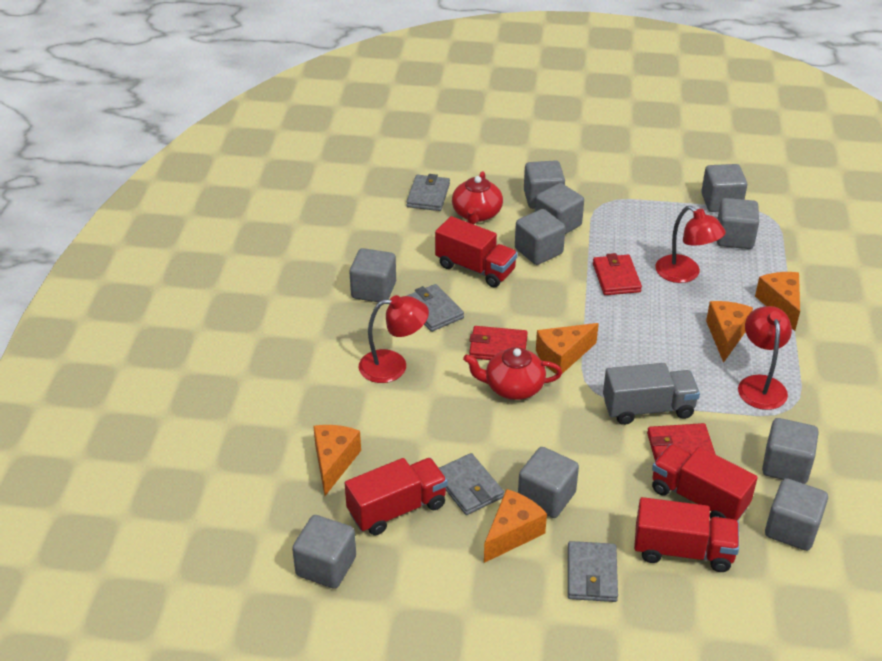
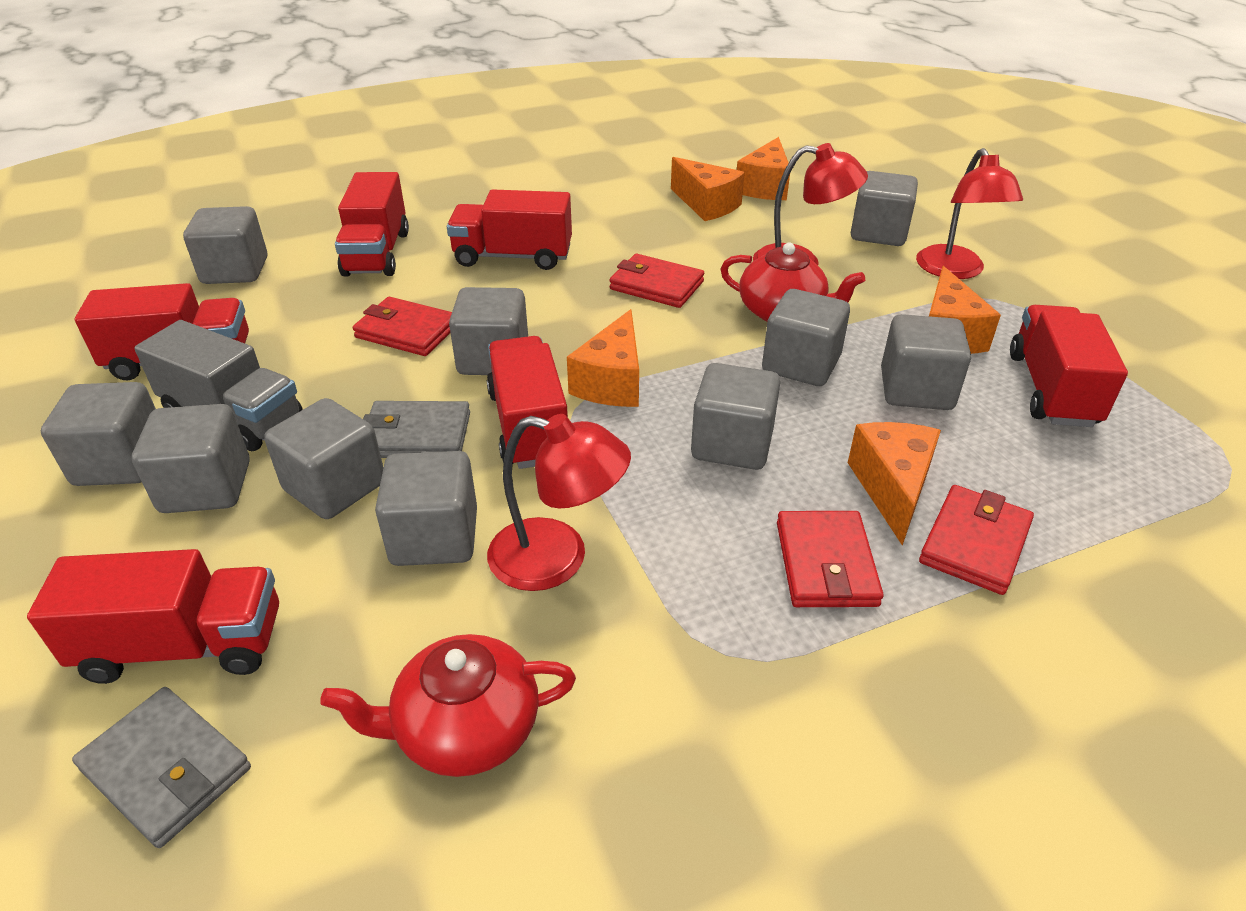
grey wallet: 4 -> 2
red truck: 4 -> 6
red wallet: 3 -> 4

